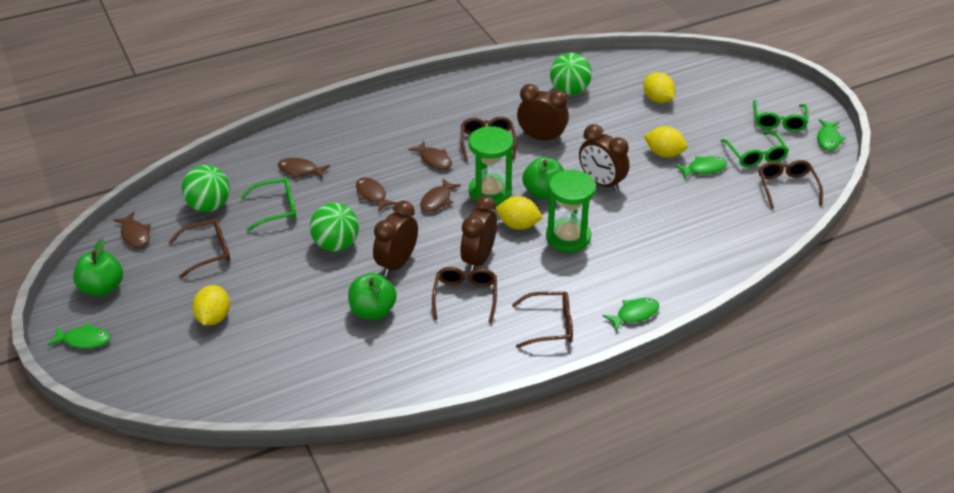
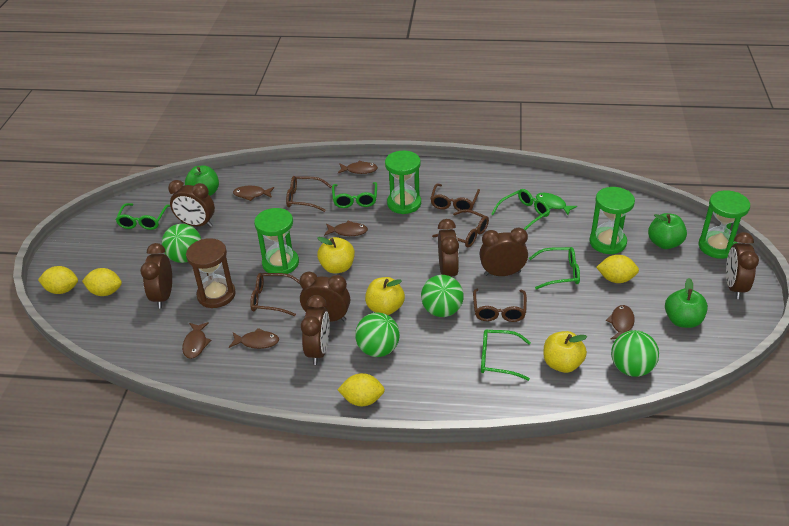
brown clock: 4 -> 7
brown fish: 5 -> 6
brown hourglass: 0 -> 1
green ball: 3 -> 4
green fish: 4 -> 1
green glasses: 3 -> 5
green hourglass: 2 -> 4
yellow apple: 0 -> 3

